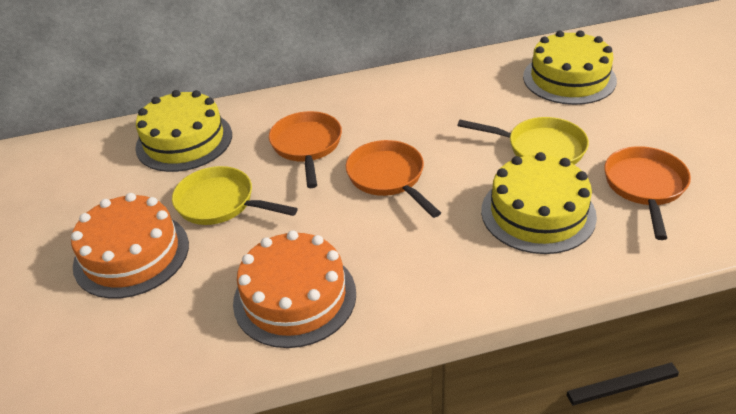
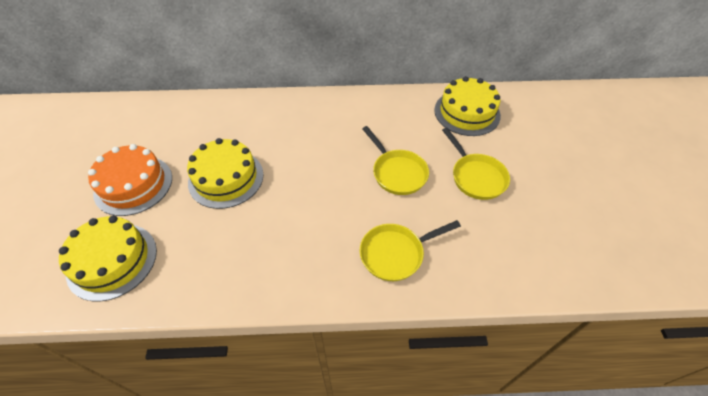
orange cake: 2 -> 1
orange pan: 3 -> 0
yellow pan: 2 -> 3

